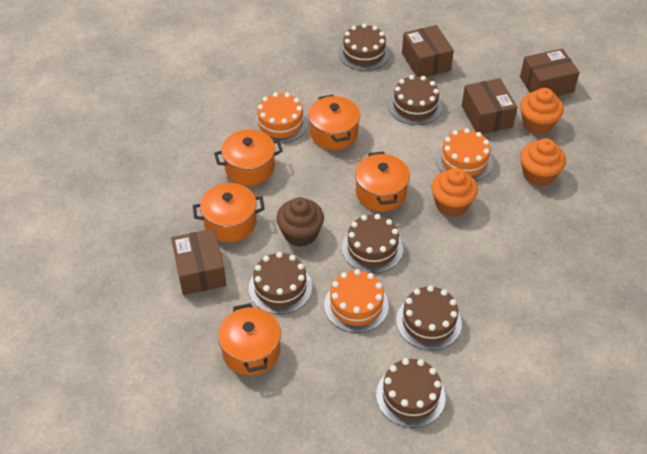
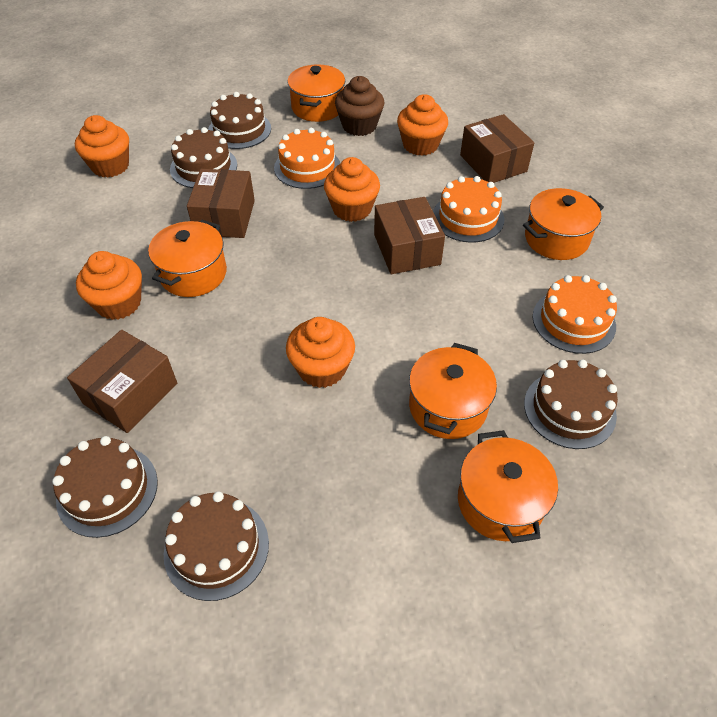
brown cake: 6 -> 5
orange cupcake: 3 -> 5

